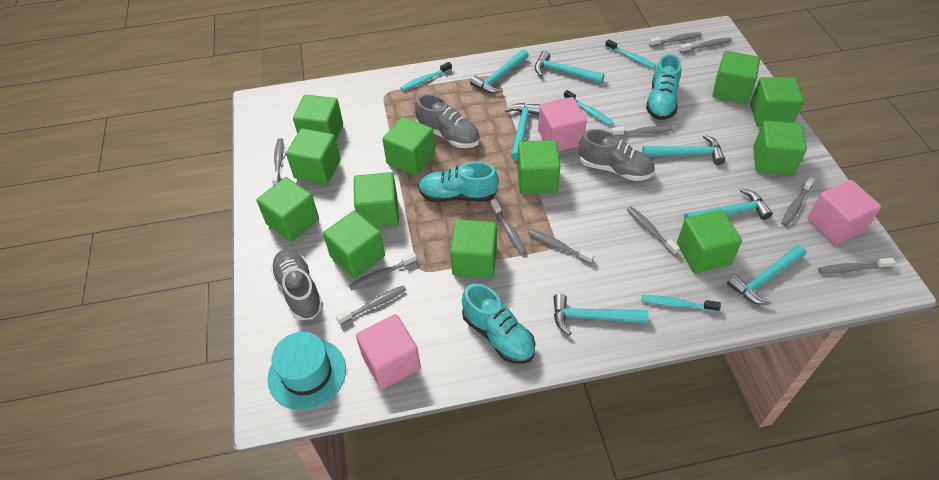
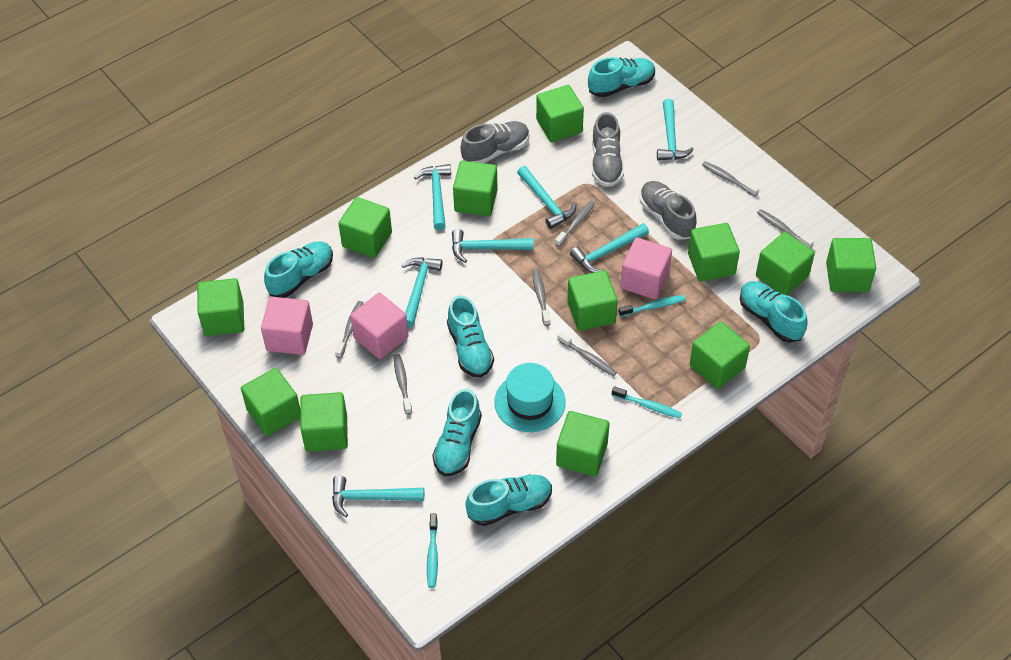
grey toothbrush: 11 -> 7
turquoise shoe: 3 -> 6
turquoise toothbrush: 4 -> 3

